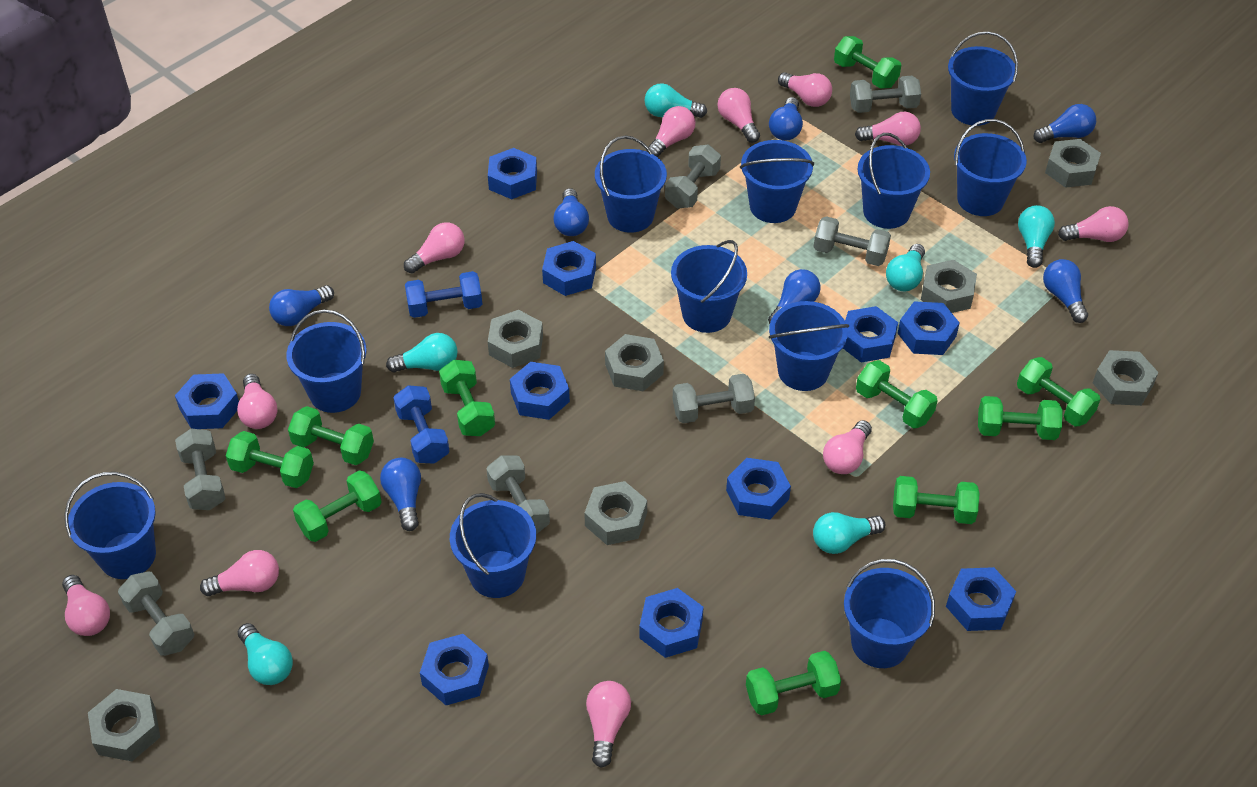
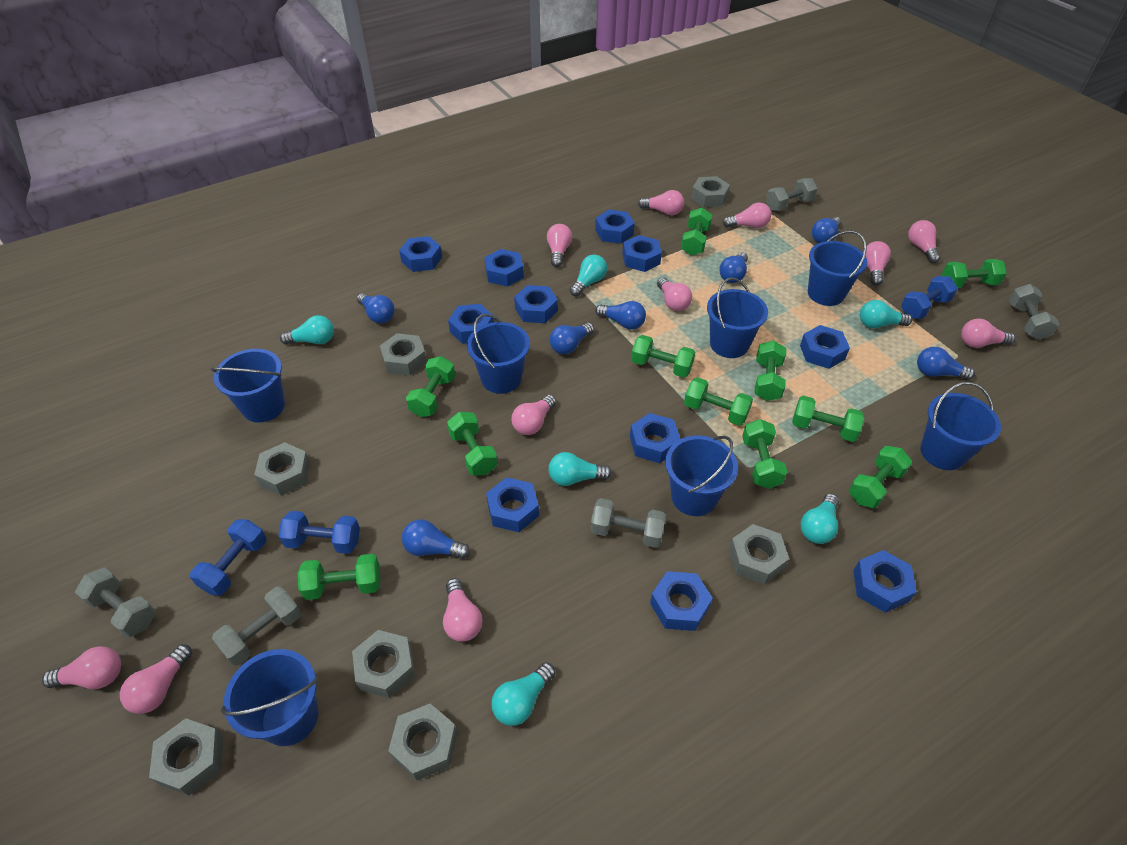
blue bucket: 11 -> 7
blue dumbbell: 2 -> 3
blue nut: 10 -> 11
green dumbbell: 10 -> 11
grey dumbbell: 7 -> 5

